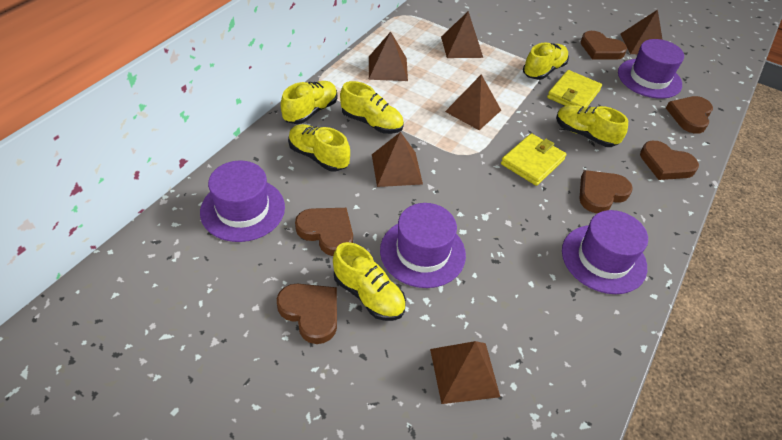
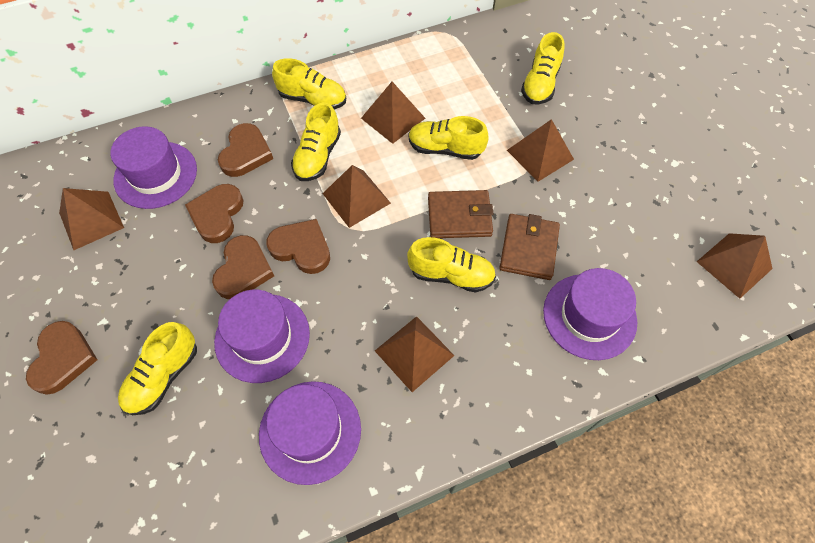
brown heart: 6 -> 5
brown wallet: 0 -> 2
yellow wallet: 2 -> 0

